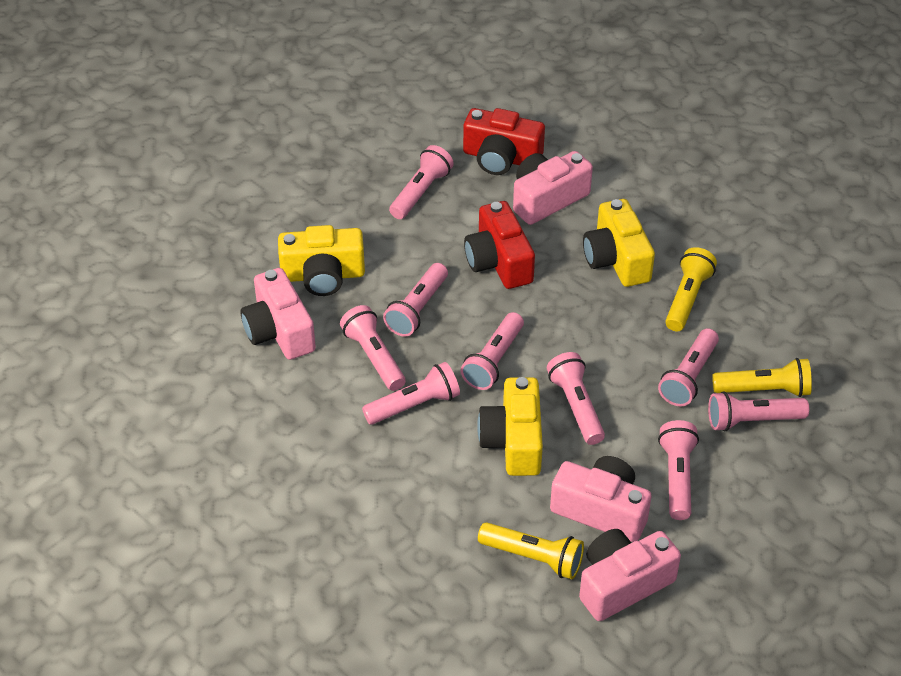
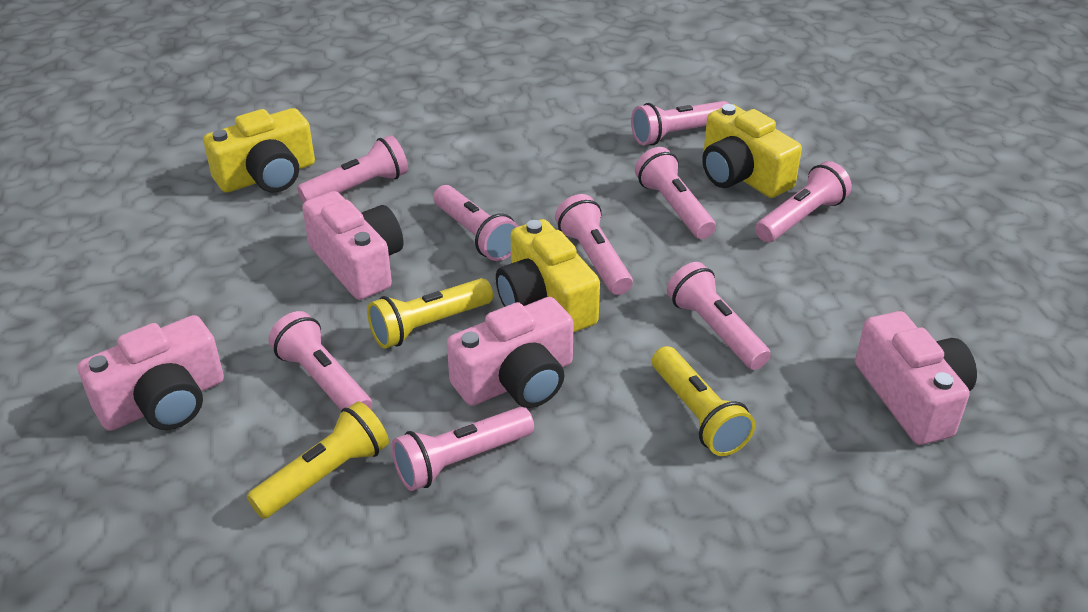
red camera: 2 -> 0

